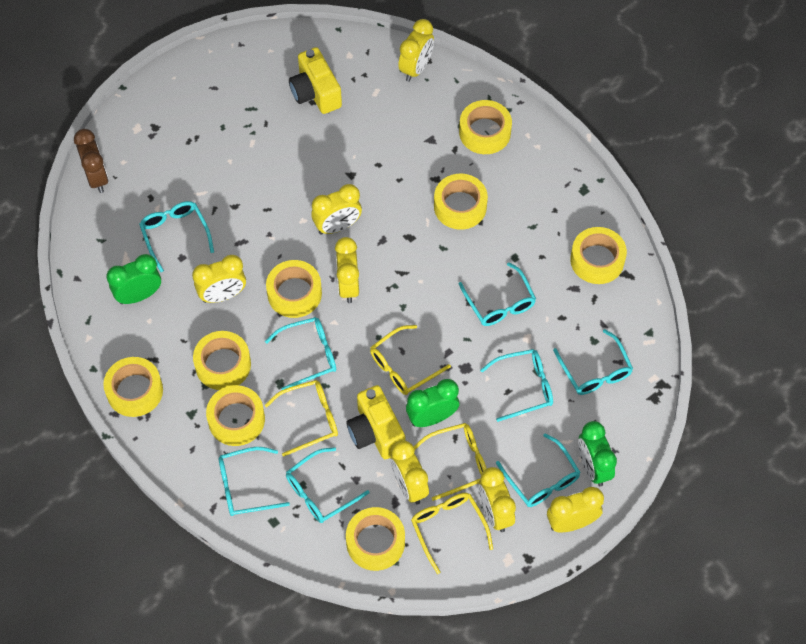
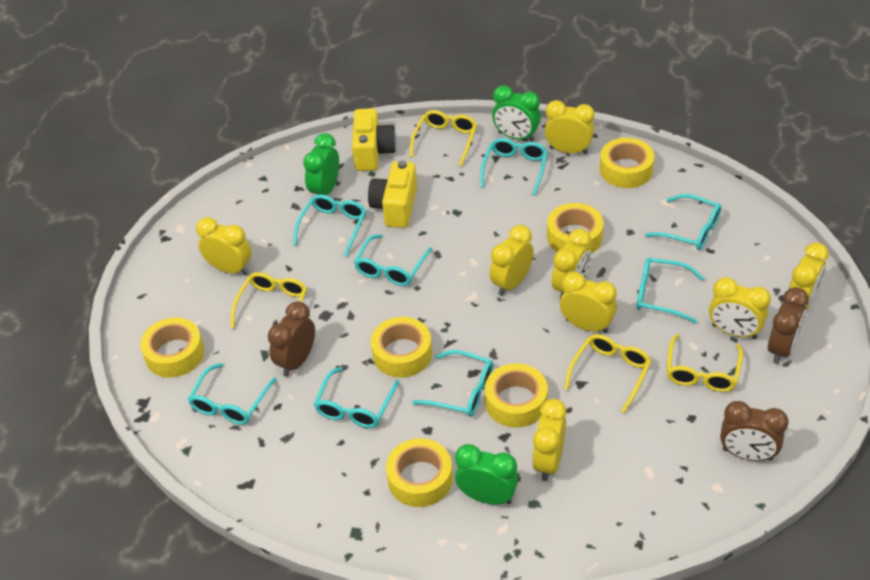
brown clock: 1 -> 3
yellow clock: 7 -> 8
yellow tape: 8 -> 6

